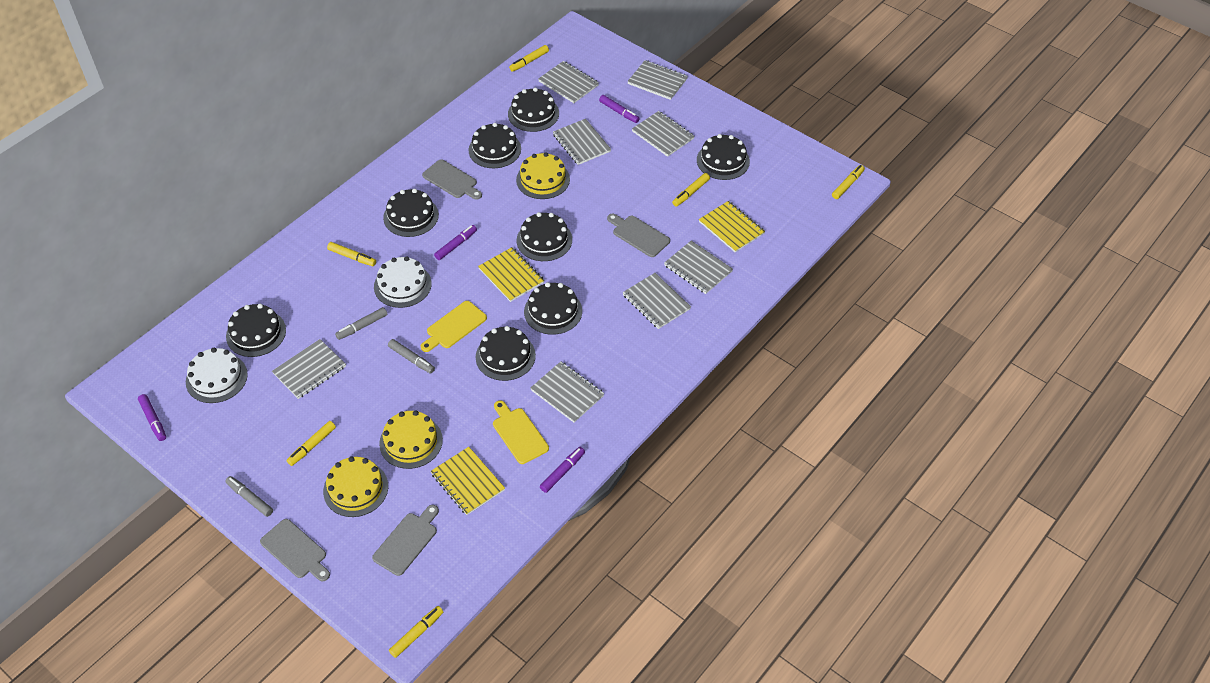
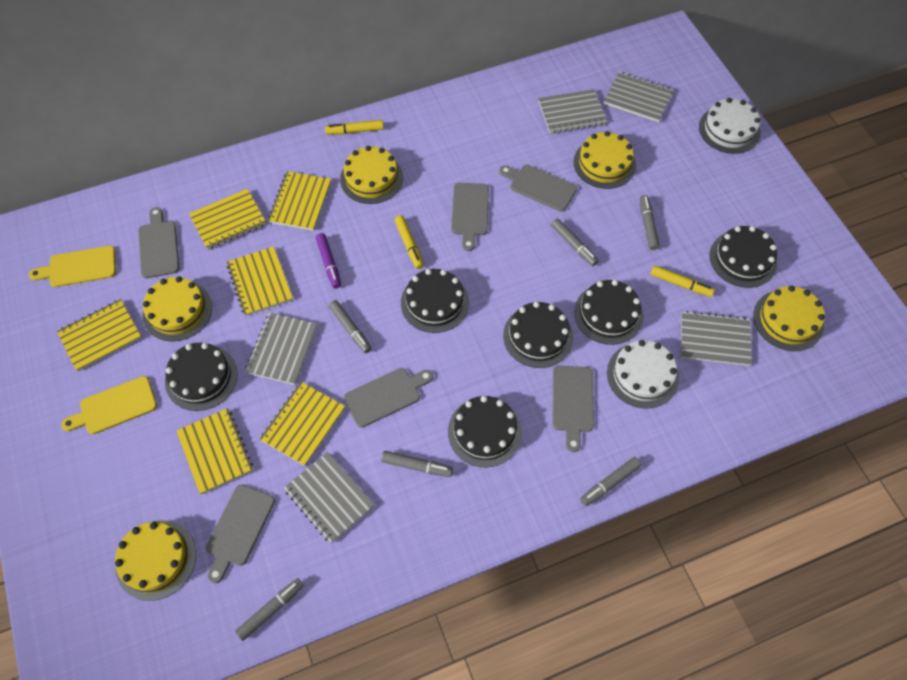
black cake: 8 -> 6
grey cutting board: 4 -> 6
grey marker: 3 -> 6
grey notebook: 8 -> 5
purple marker: 4 -> 1
yellow cake: 3 -> 5
yellow marker: 6 -> 3
yellow notebook: 3 -> 6

